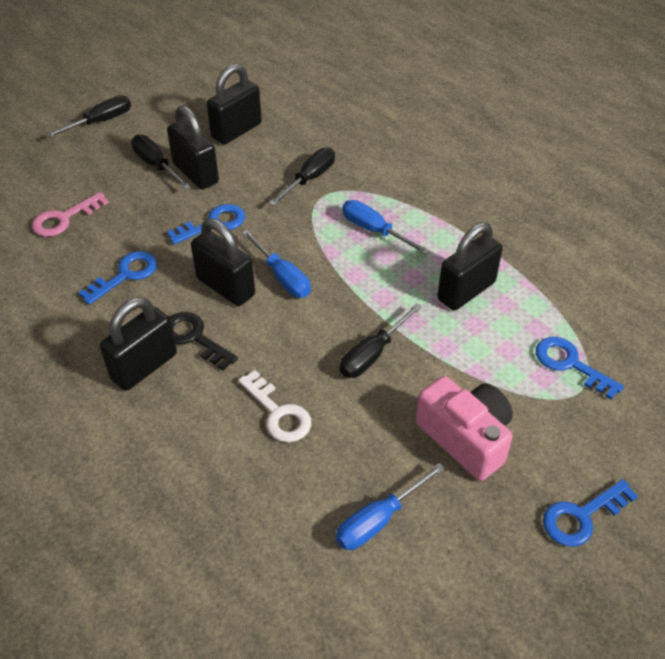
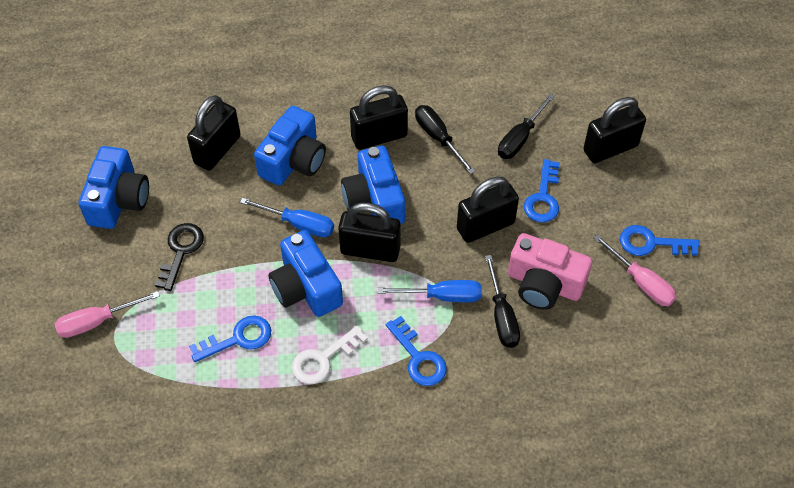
black screwdriver: 4 -> 3
blue camera: 0 -> 4
blue screwdriver: 3 -> 2
pink key: 1 -> 0
pink screwdriver: 0 -> 2

